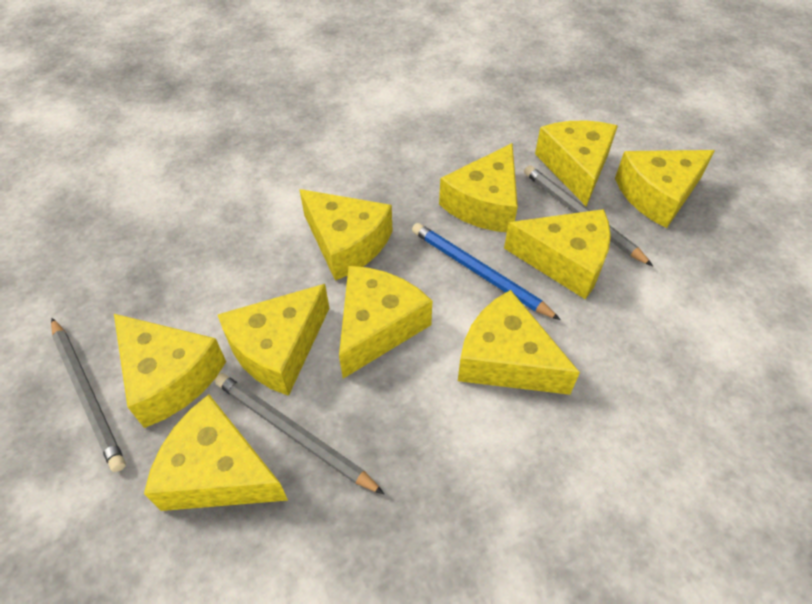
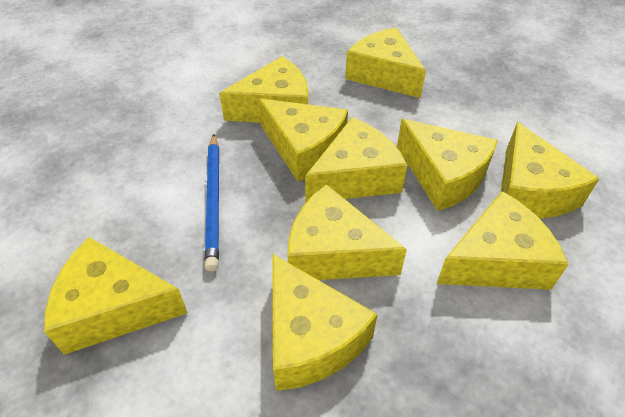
grey pencil: 3 -> 0

